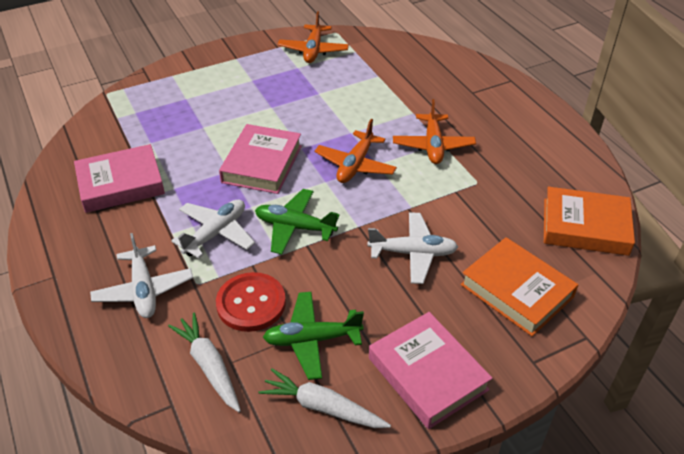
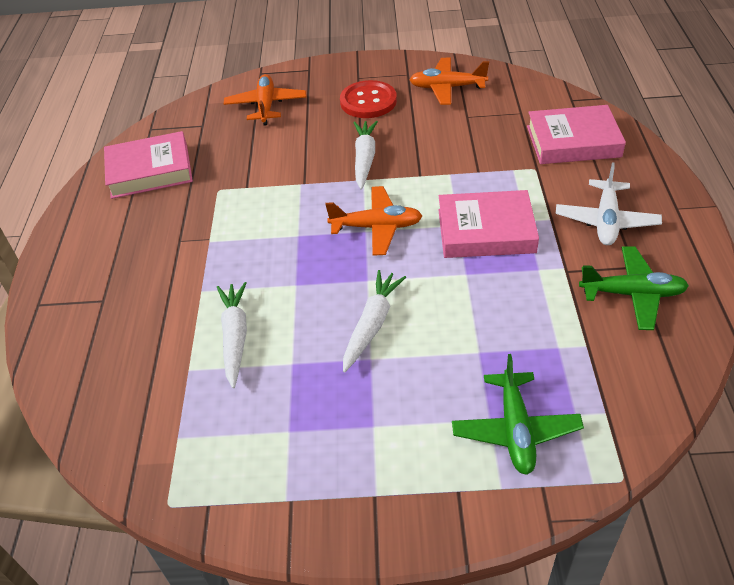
orange book: 2 -> 0
white carrot: 2 -> 3
white plane: 3 -> 1

